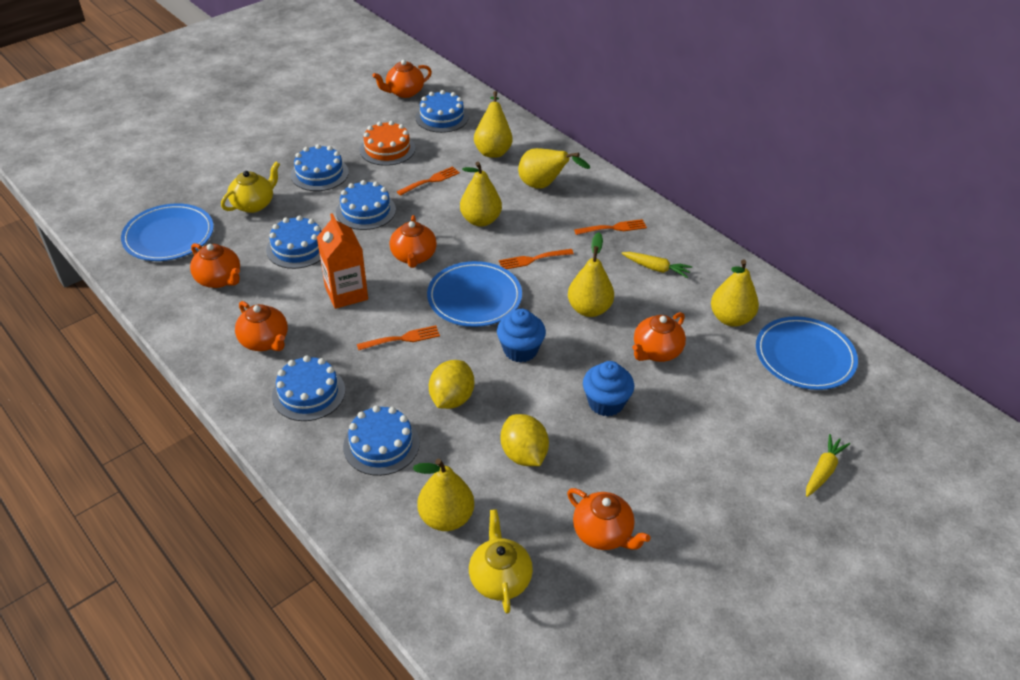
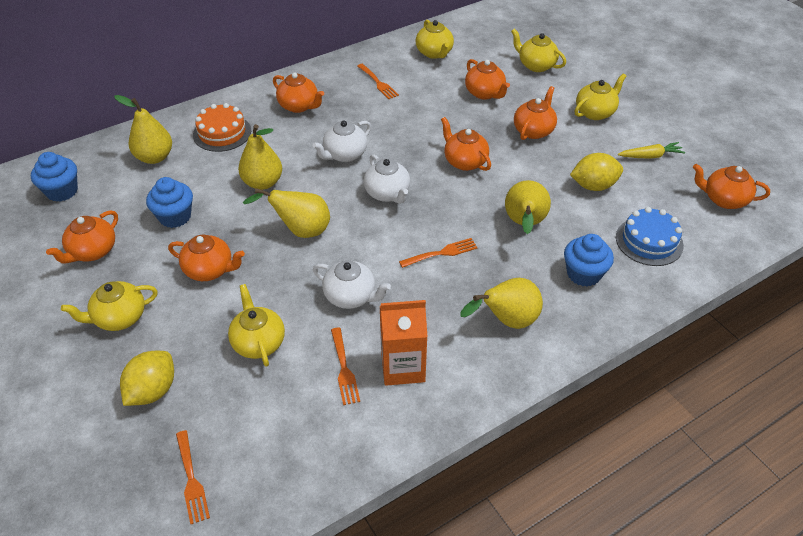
blue cake: 6 -> 1
blue cupcake: 2 -> 3
blue plate: 3 -> 0
orange teapot: 6 -> 7
white teapot: 0 -> 3
yellow carrot: 2 -> 1
yellow pear: 6 -> 5
yellow teapot: 2 -> 5

